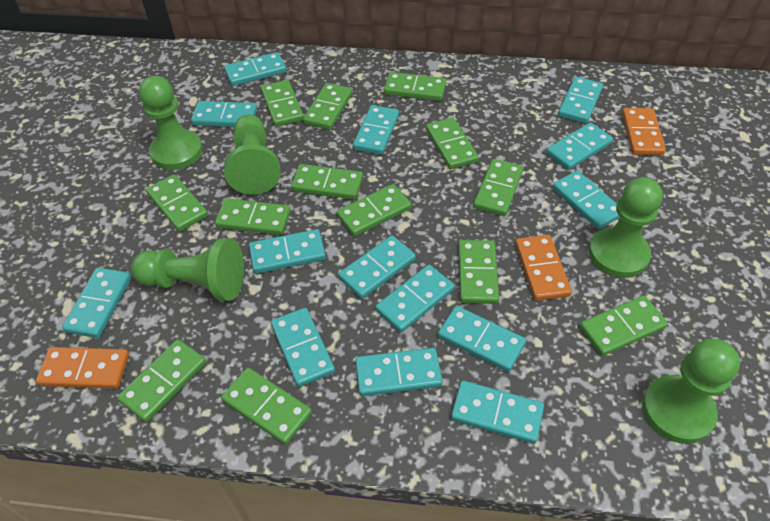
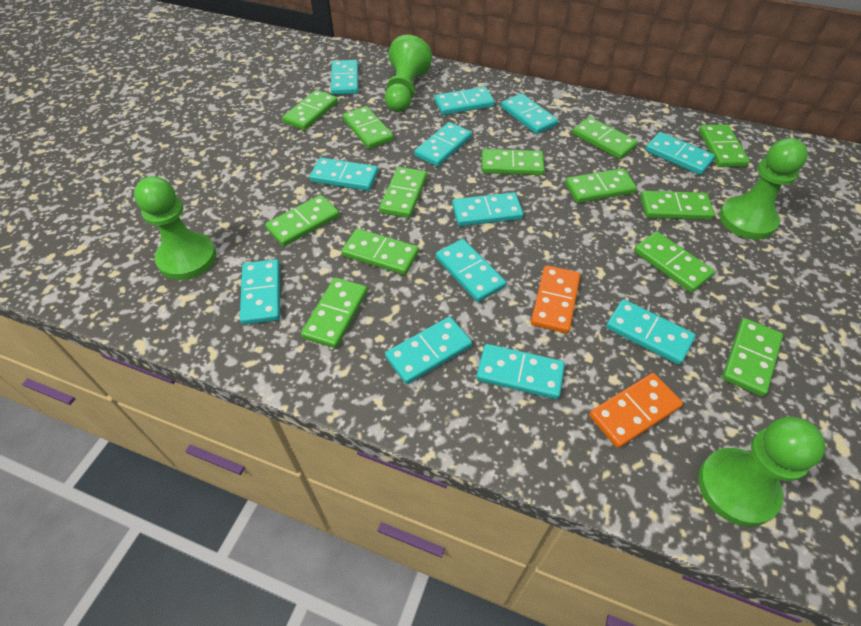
green pawn: 5 -> 4
orange domino: 3 -> 2
turquoise domino: 14 -> 12

